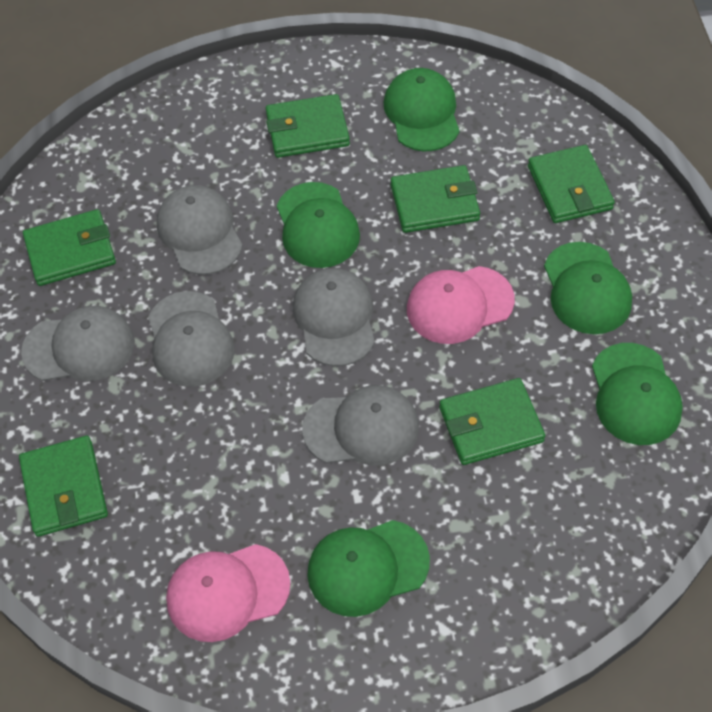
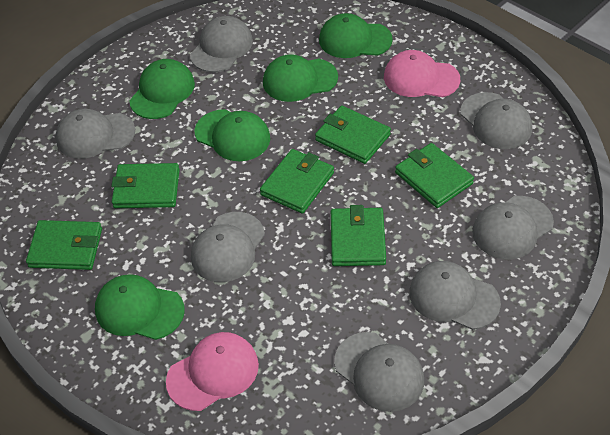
grey cap: 5 -> 7

